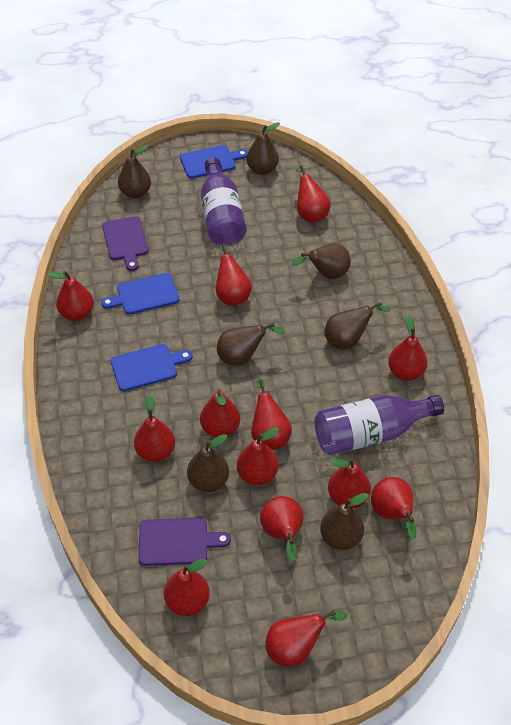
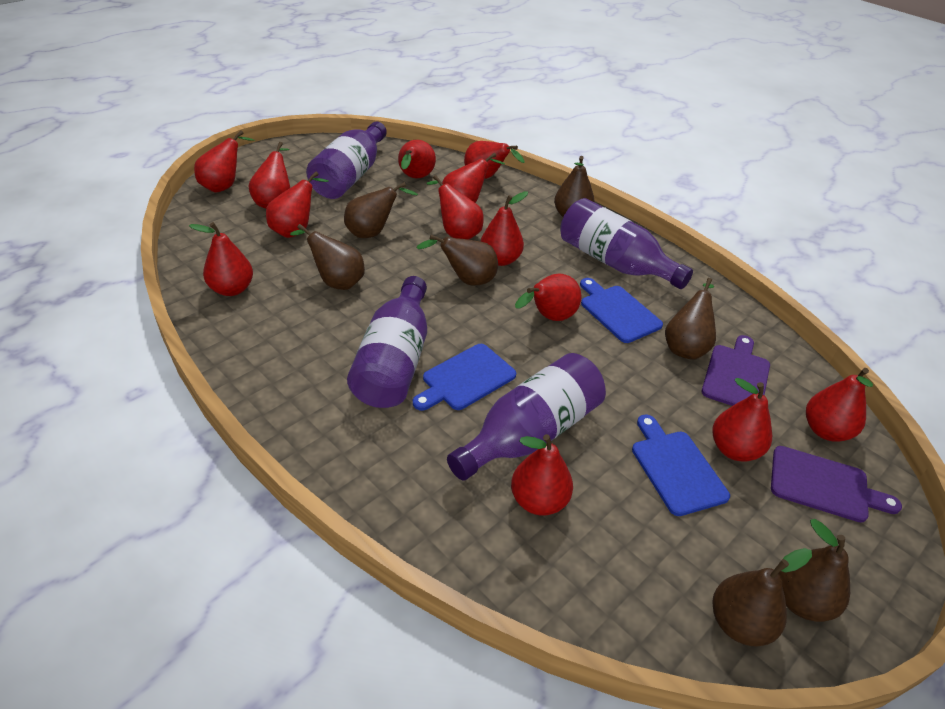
purple bottle: 2 -> 4

